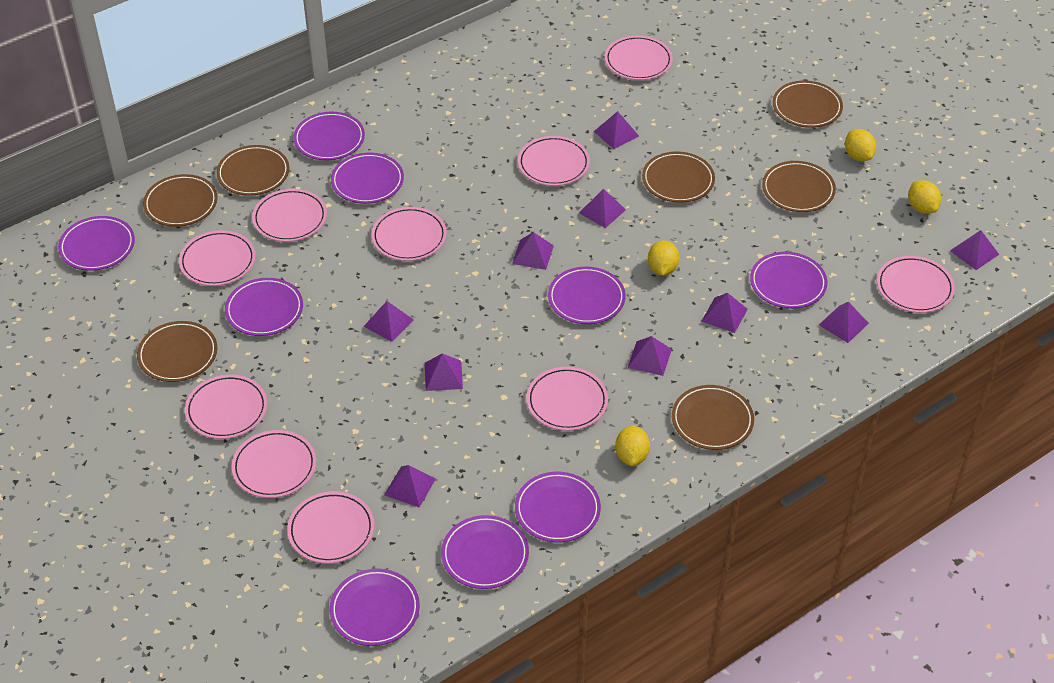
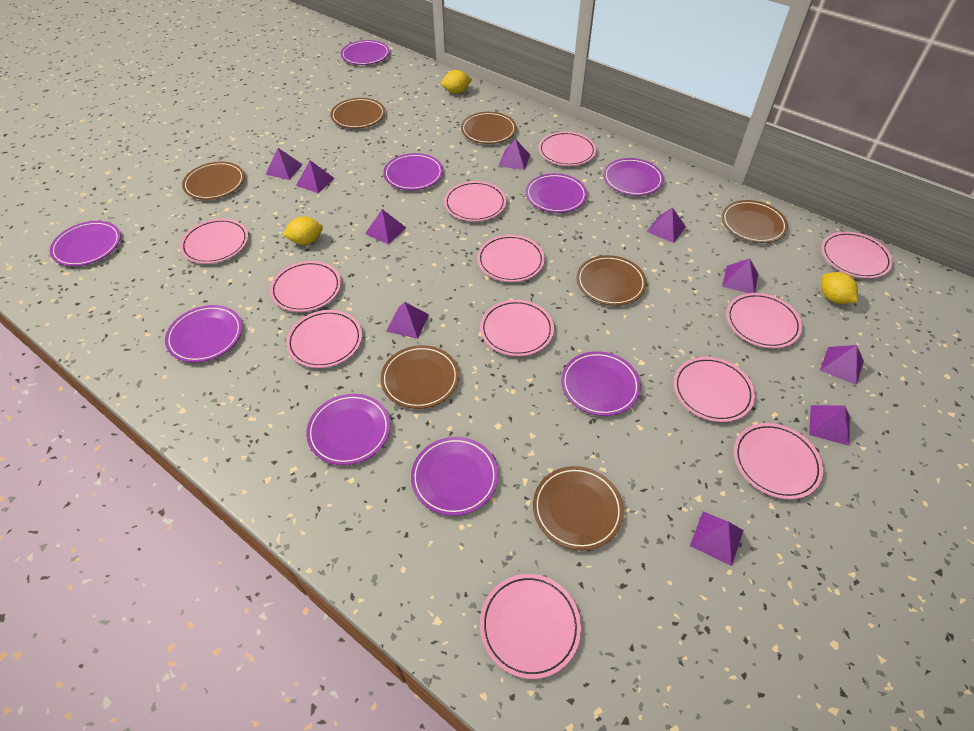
pink plate: 10 -> 12
yellow lemon: 4 -> 3

